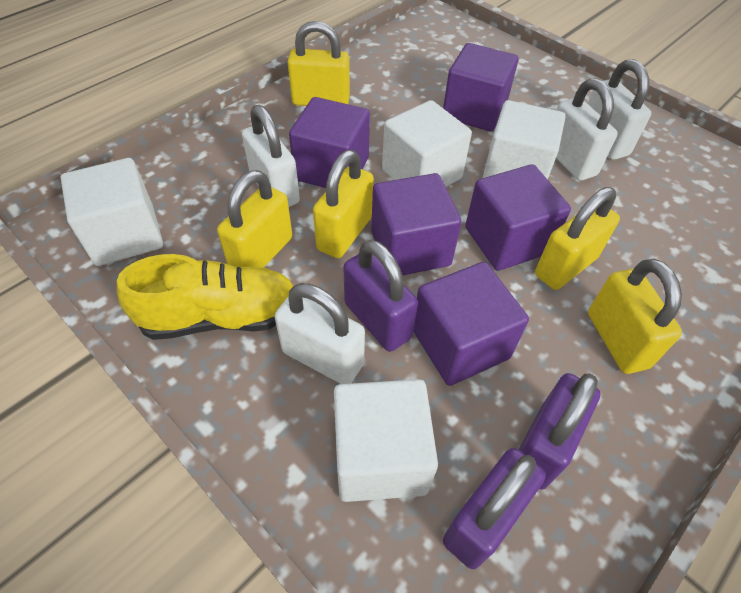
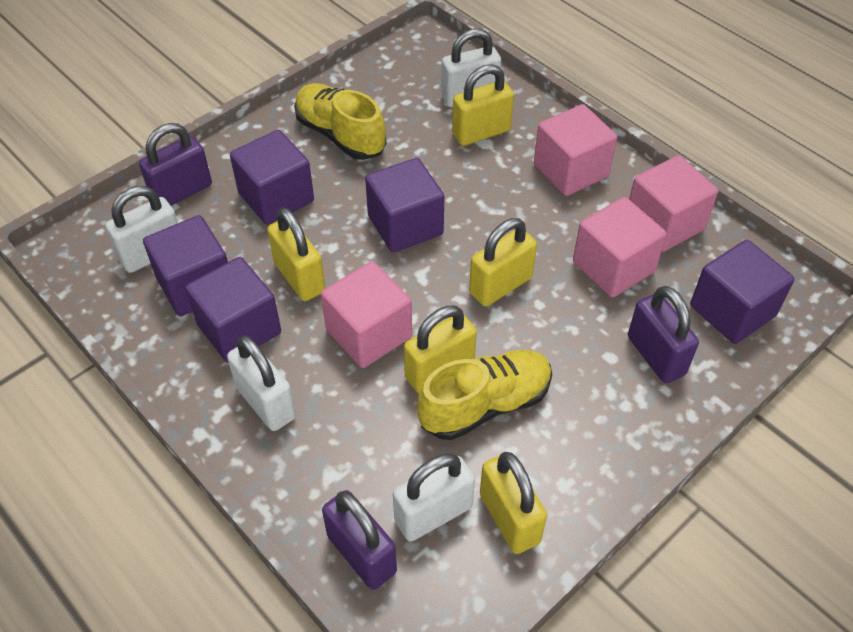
pink cube: 0 -> 4
white cube: 4 -> 0
yellow shoe: 1 -> 2

